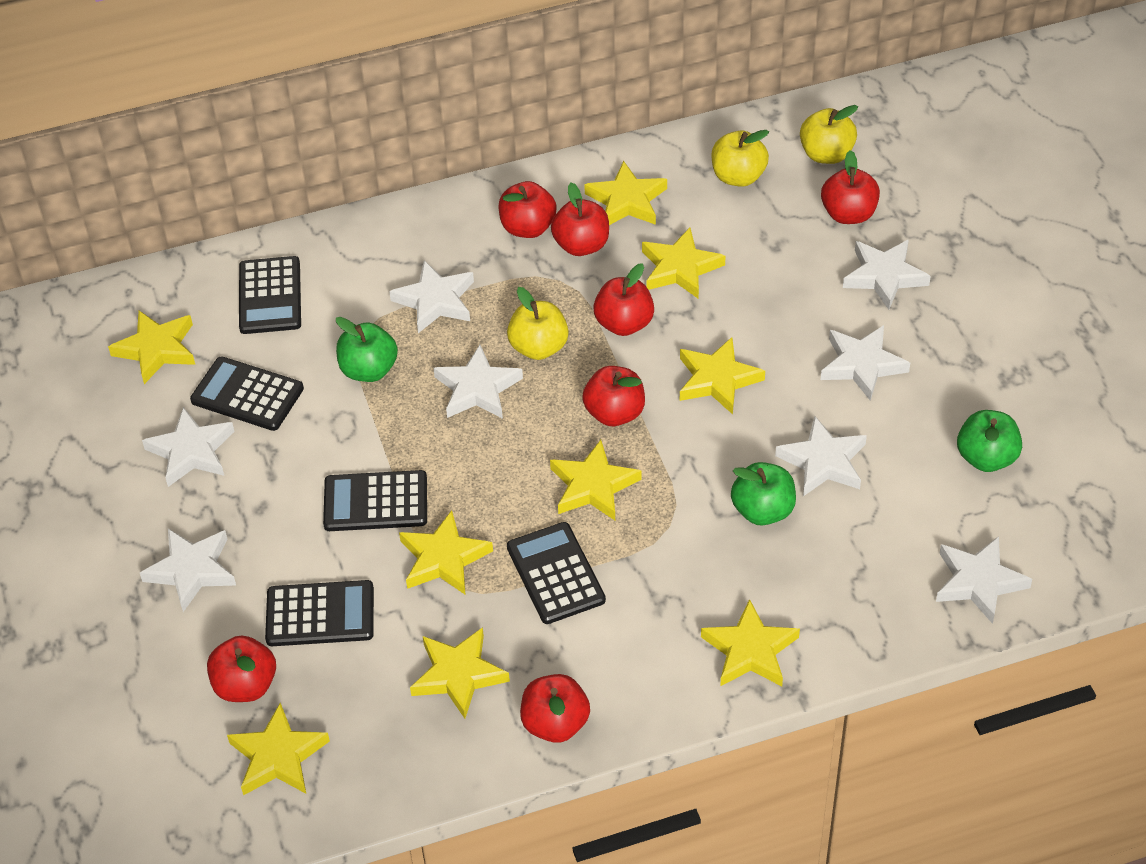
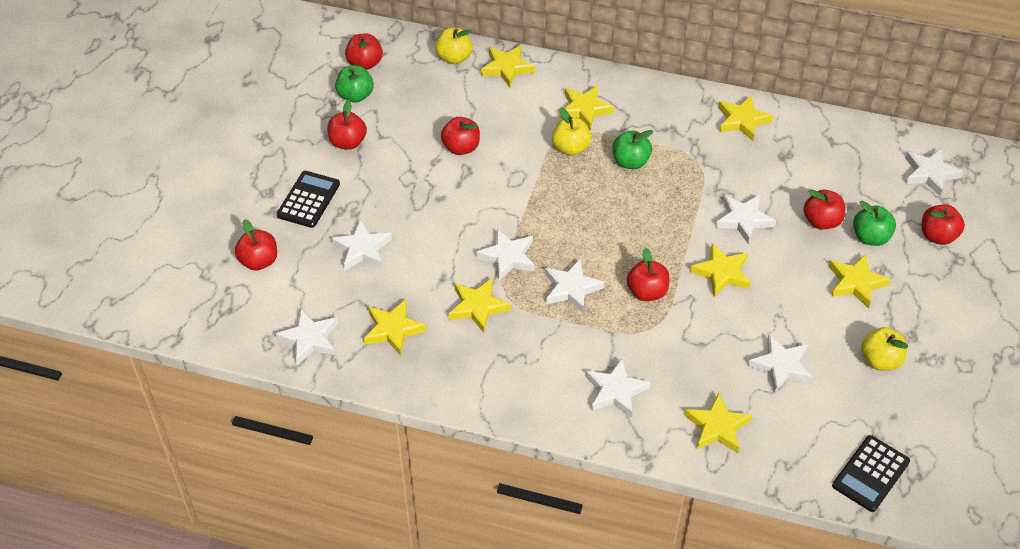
black calculator: 5 -> 2
yellow star: 9 -> 8

